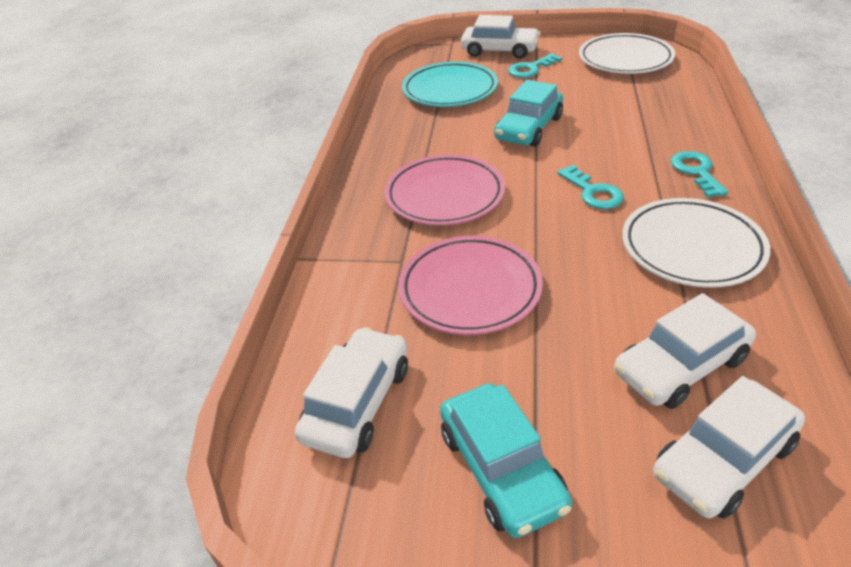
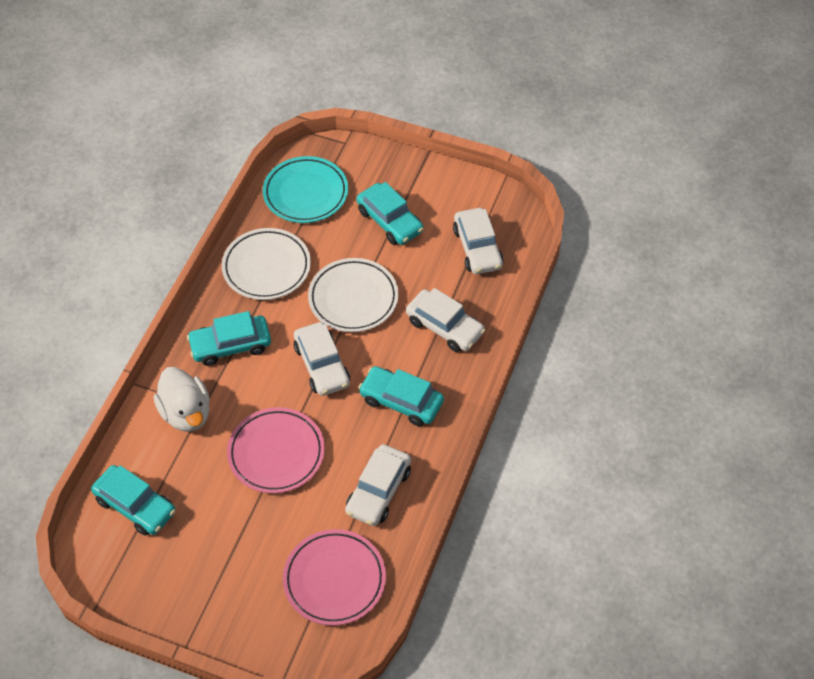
turquoise car: 2 -> 4
turquoise key: 3 -> 0
white duck: 0 -> 1

